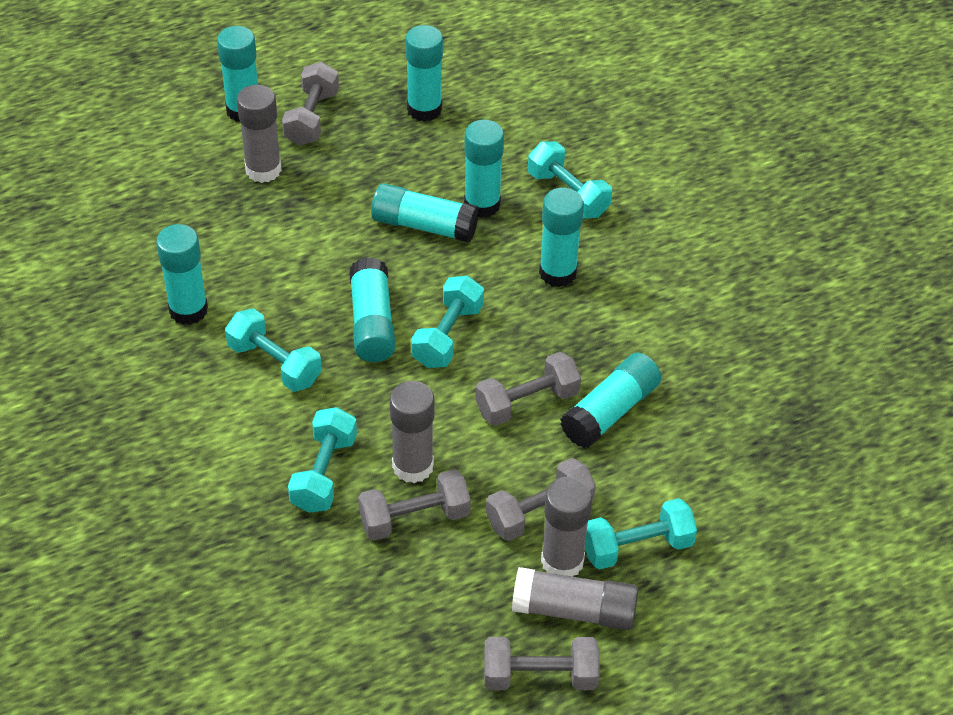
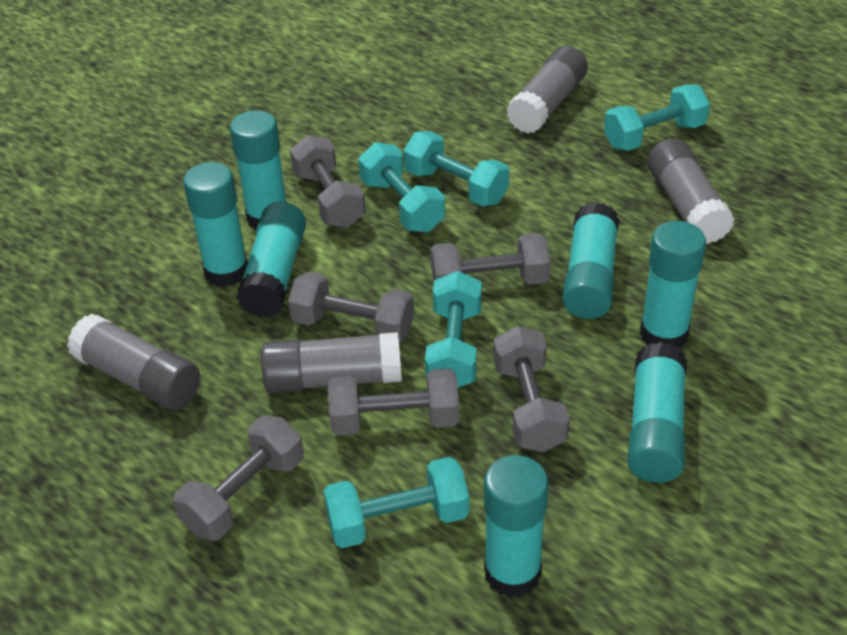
grey dumbbell: 5 -> 6
turquoise glue stick: 8 -> 7

